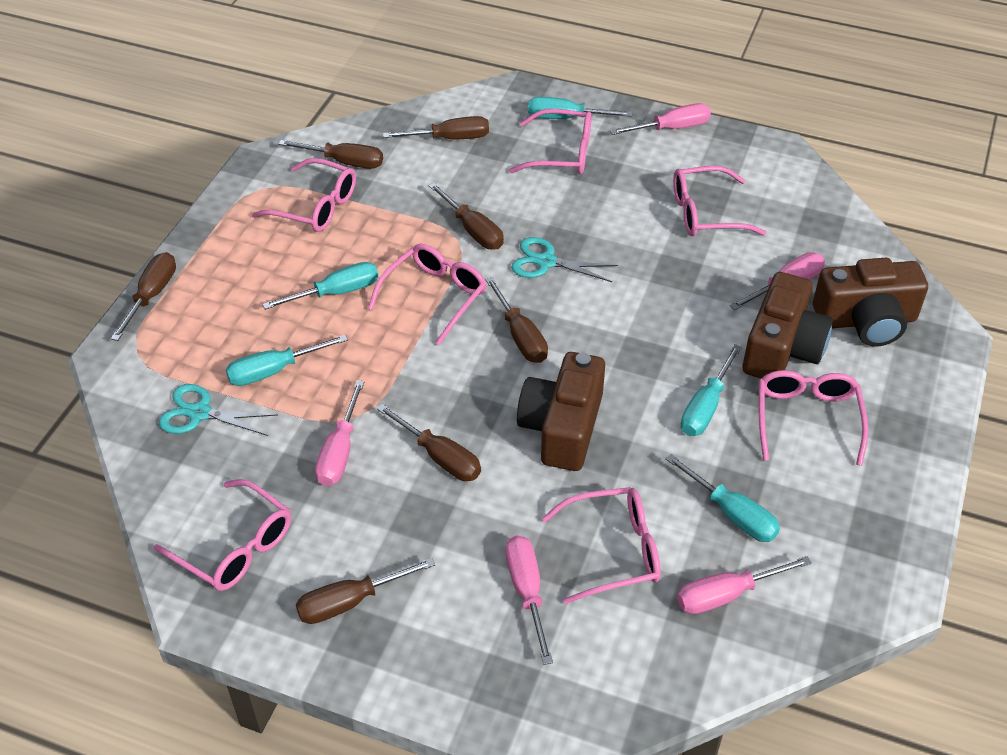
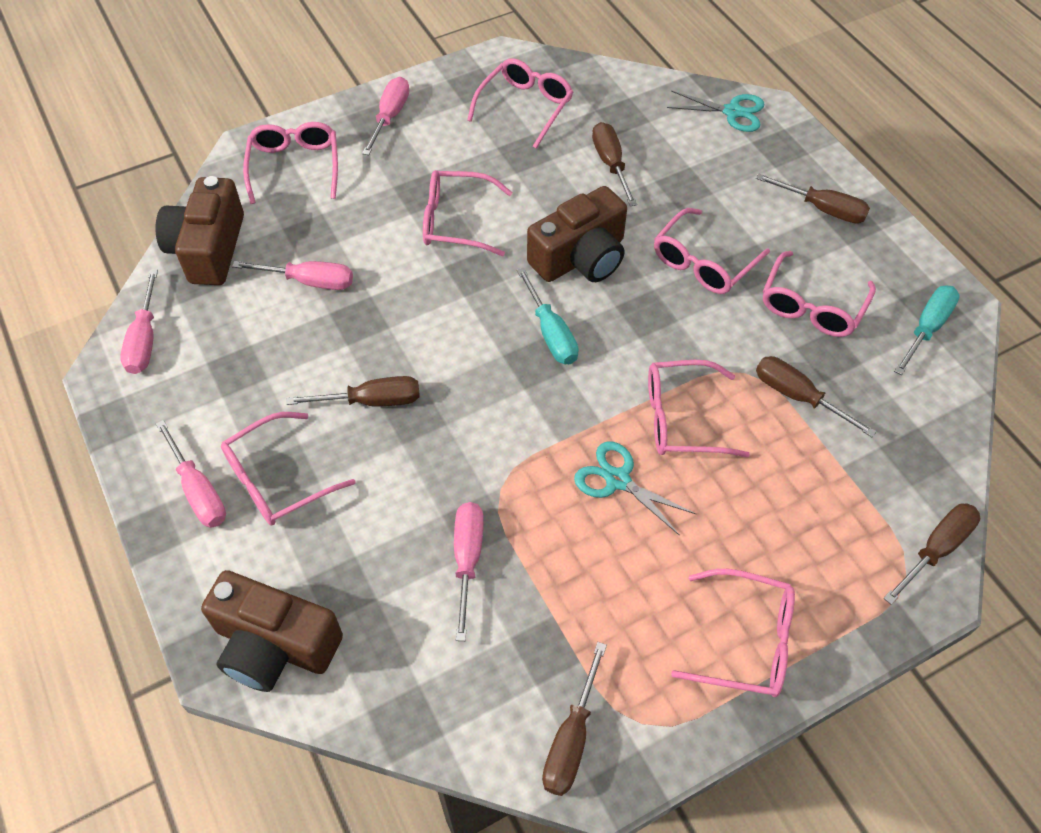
brown screwdriver: 7 -> 6
pink glasses: 7 -> 8
turquoise screwdriver: 5 -> 2

